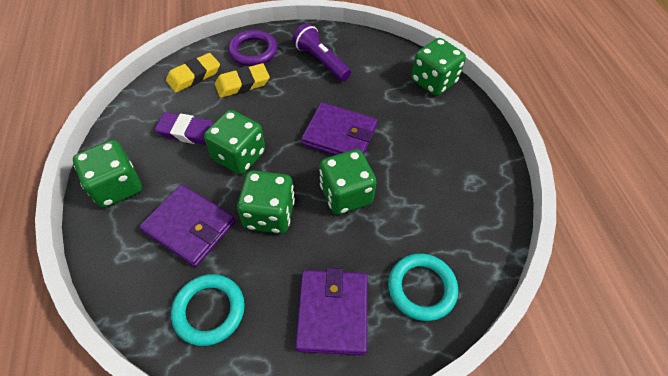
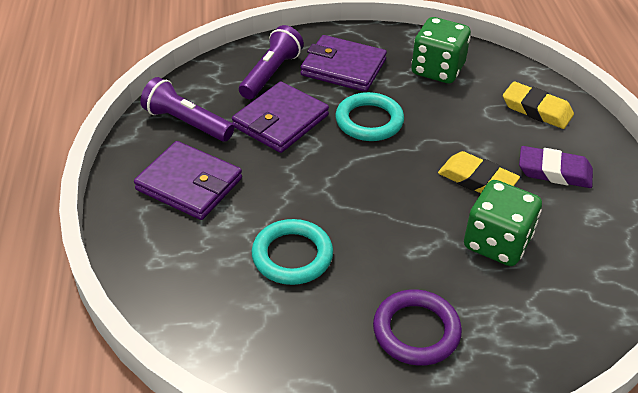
green dice: 5 -> 2
purple flashlight: 1 -> 2

